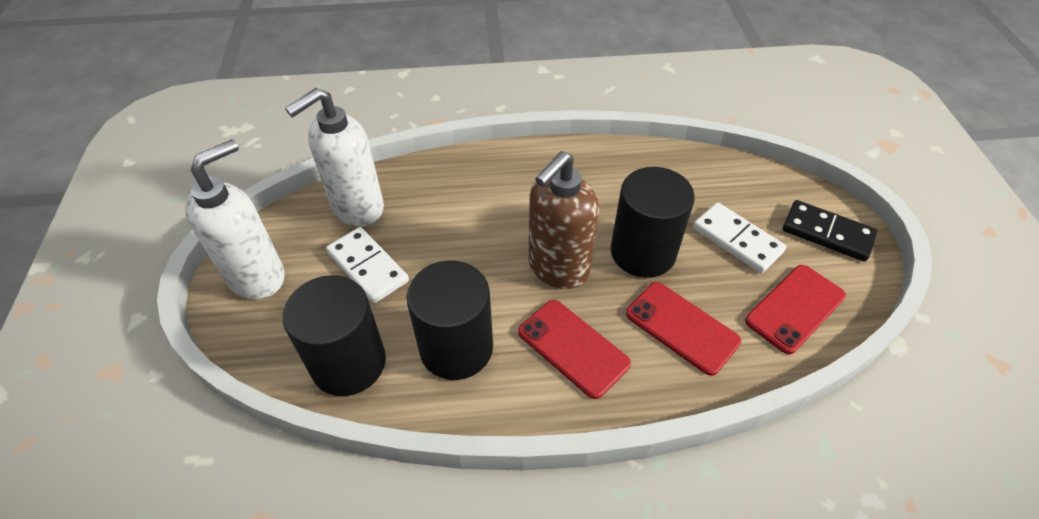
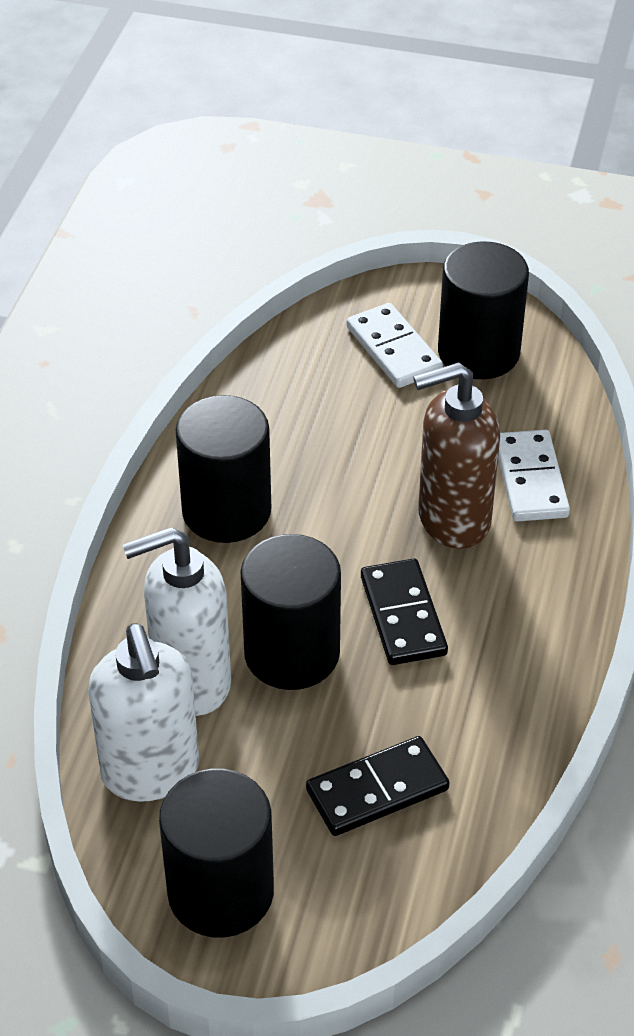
black cylinder: 3 -> 4
black domino: 1 -> 2
red phone: 3 -> 0

